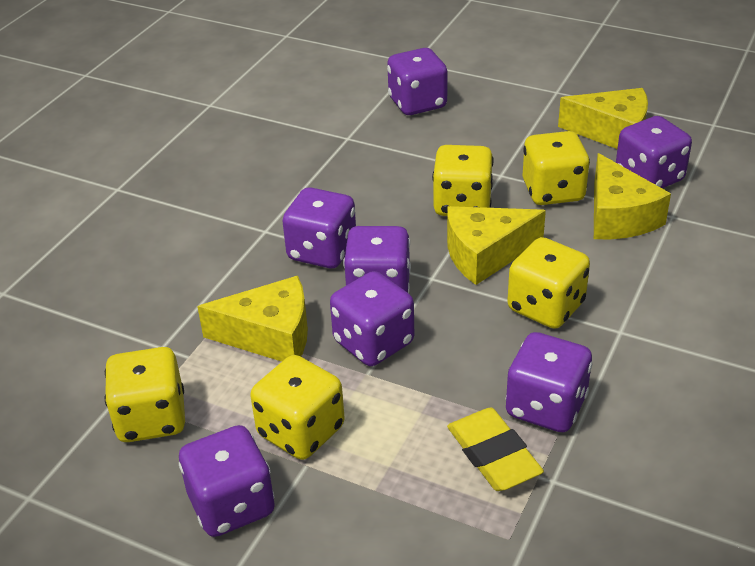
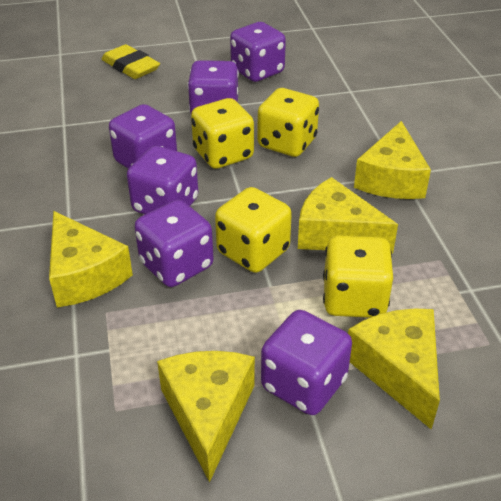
purple dice: 7 -> 6
yellow cheese: 4 -> 5
yellow dice: 5 -> 4

